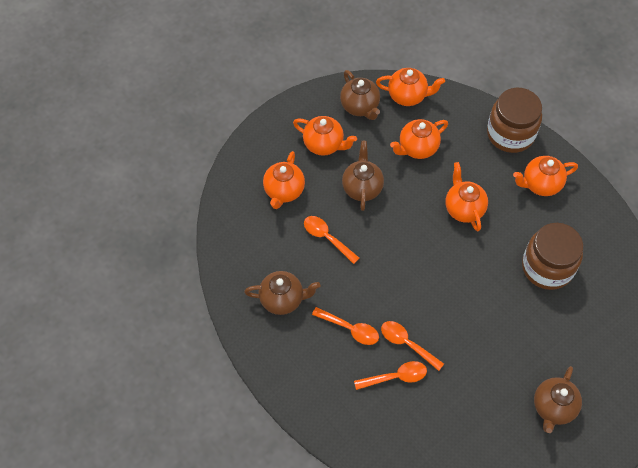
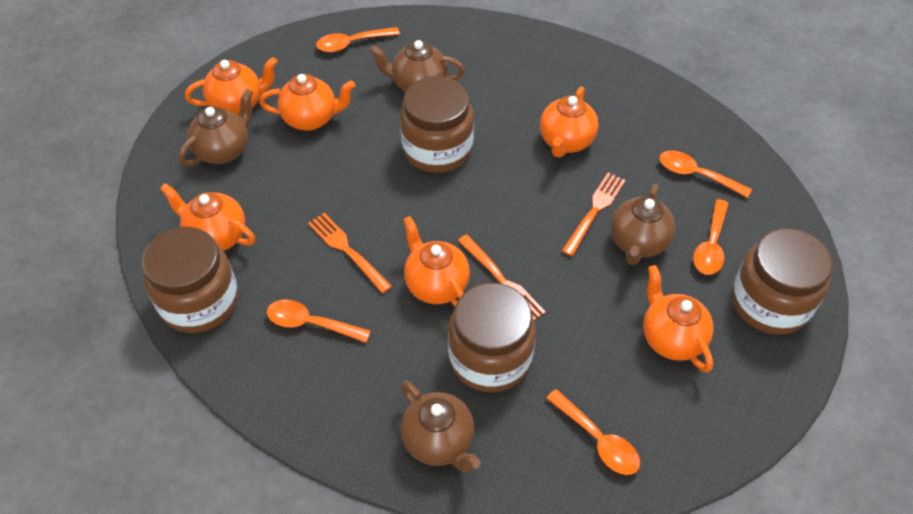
brown jar: 2 -> 4
orange fork: 0 -> 3
orange spoon: 4 -> 5

